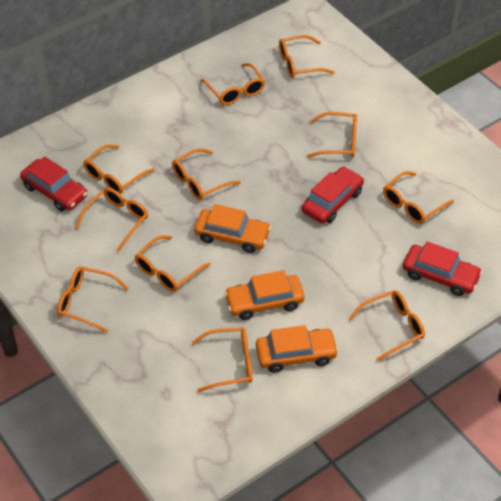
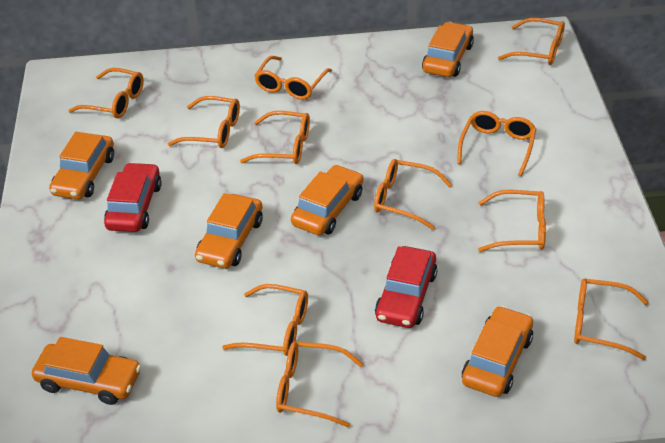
orange car: 3 -> 6
red car: 3 -> 2

